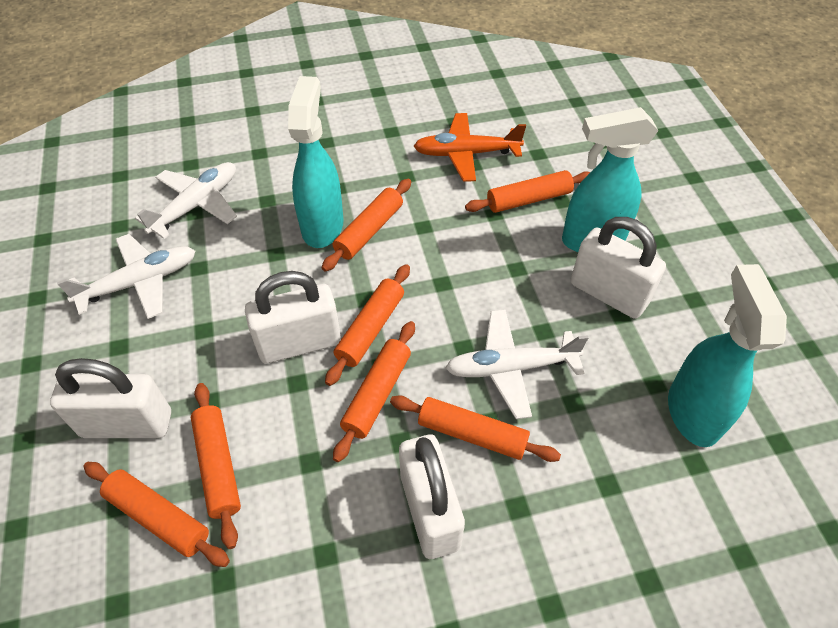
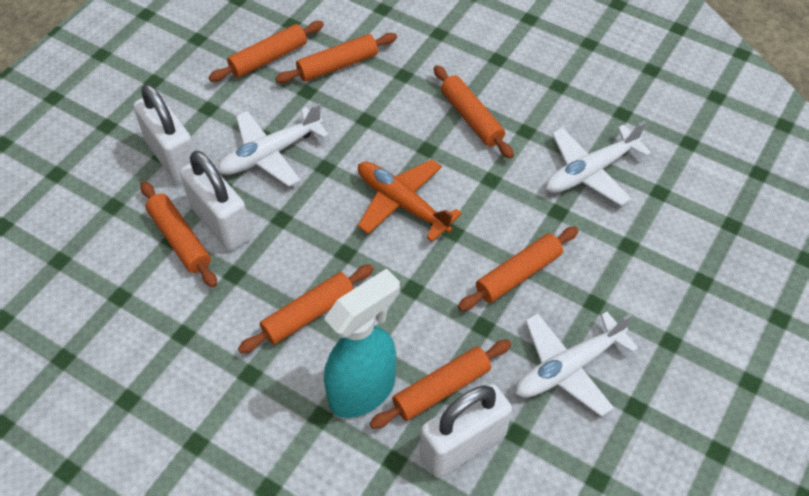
turquoise spray bottle: 3 -> 1
white padlock: 4 -> 3

